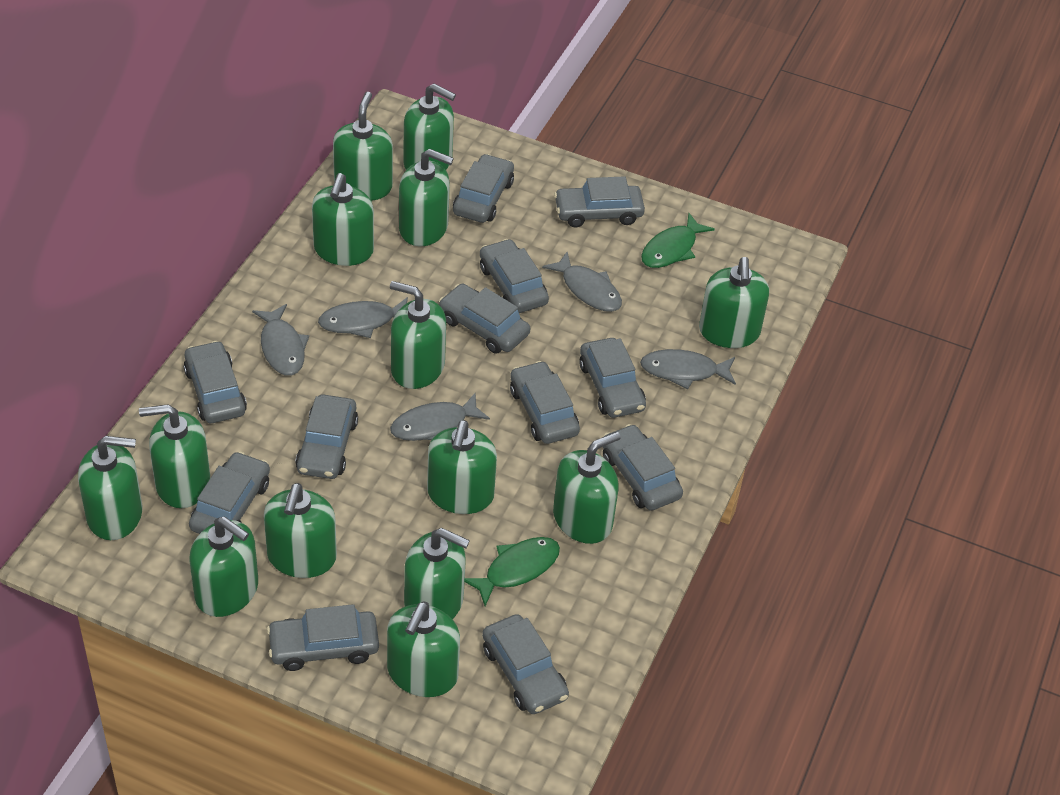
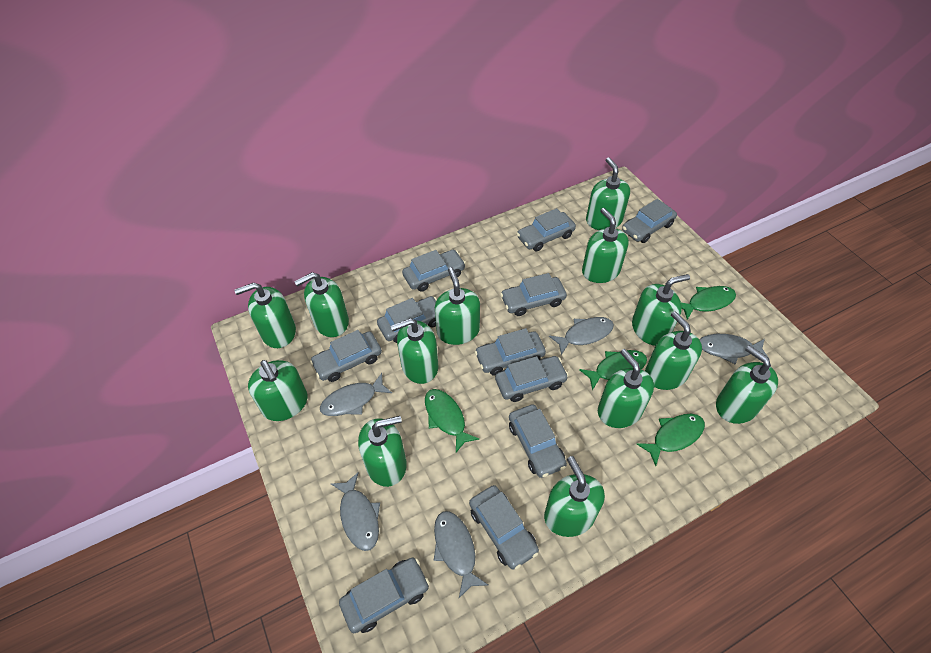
green fish: 2 -> 4
green soap dispenser: 14 -> 13
grey car: 12 -> 11

